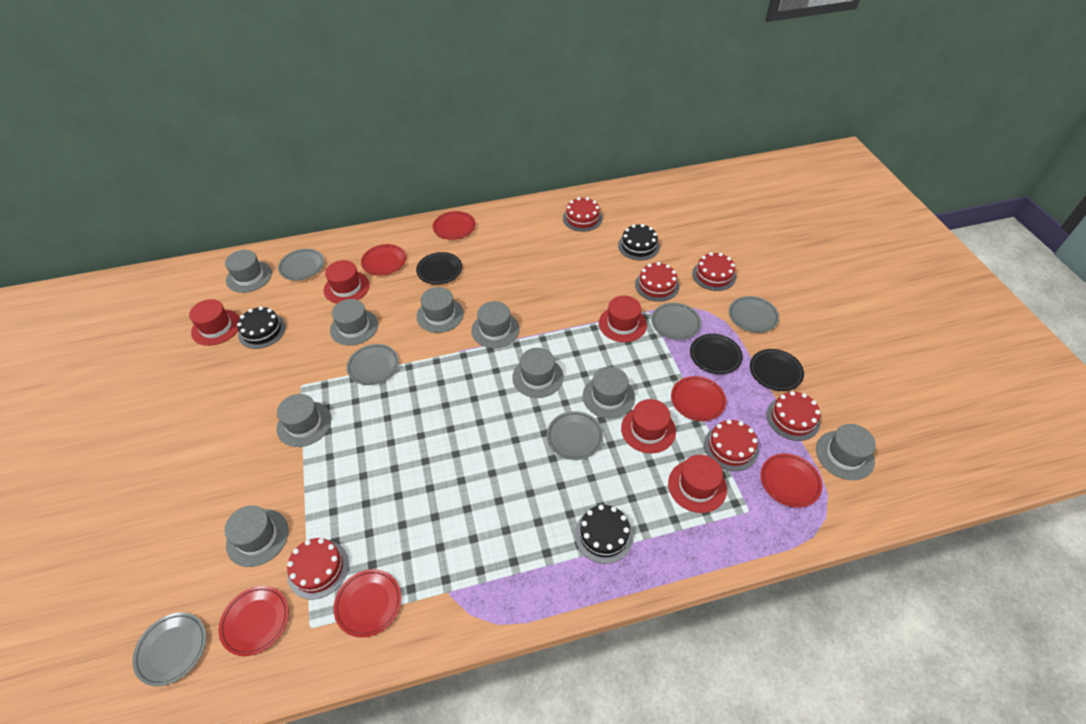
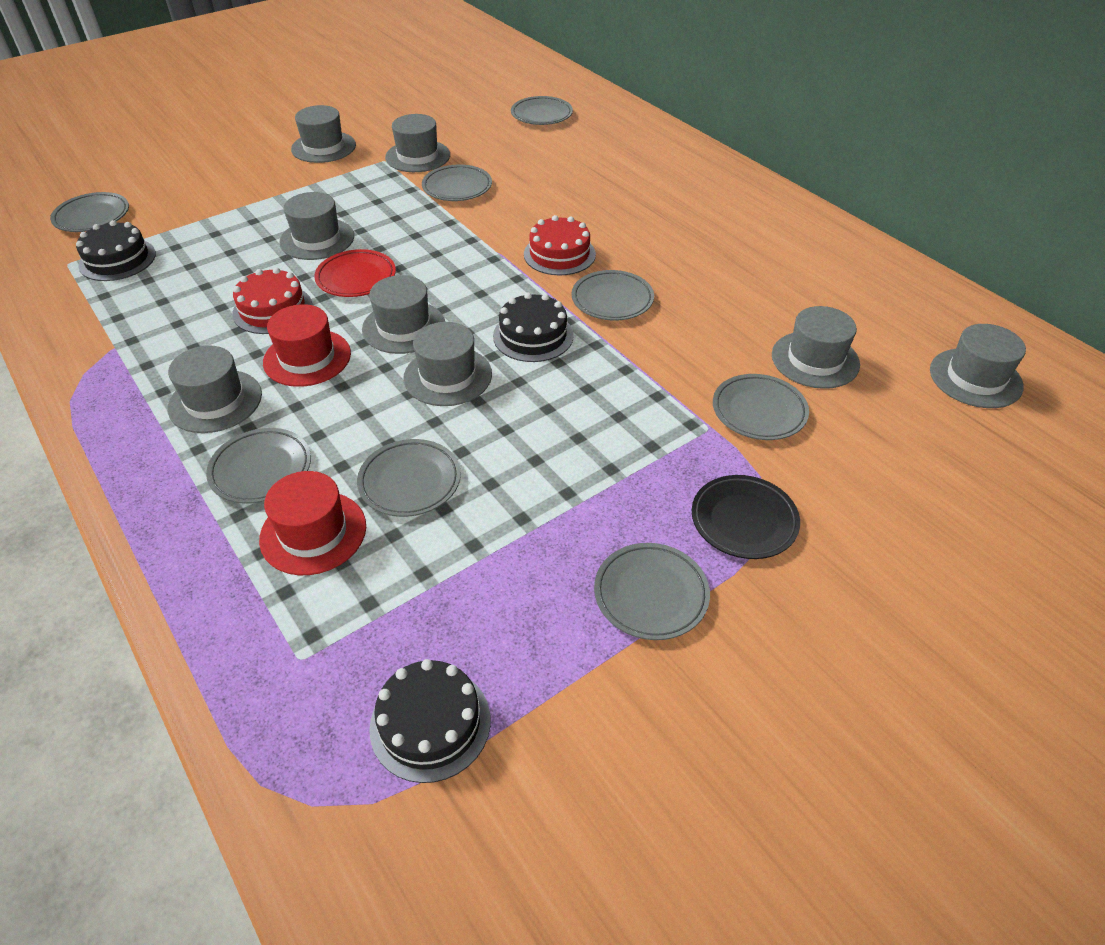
black plate: 3 -> 1
grey hat: 9 -> 8
grey plate: 6 -> 8
red cake: 6 -> 2
red hat: 5 -> 2
red plate: 6 -> 1

